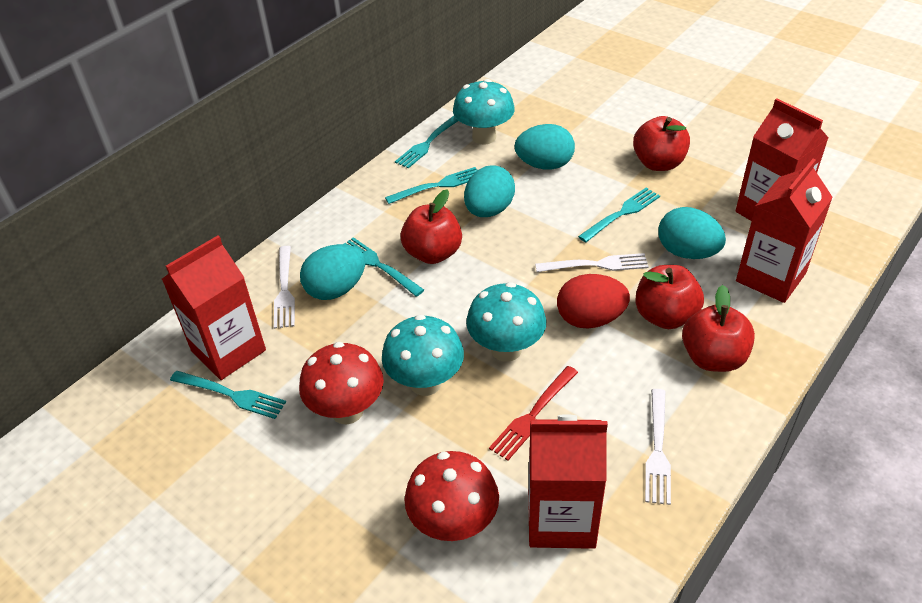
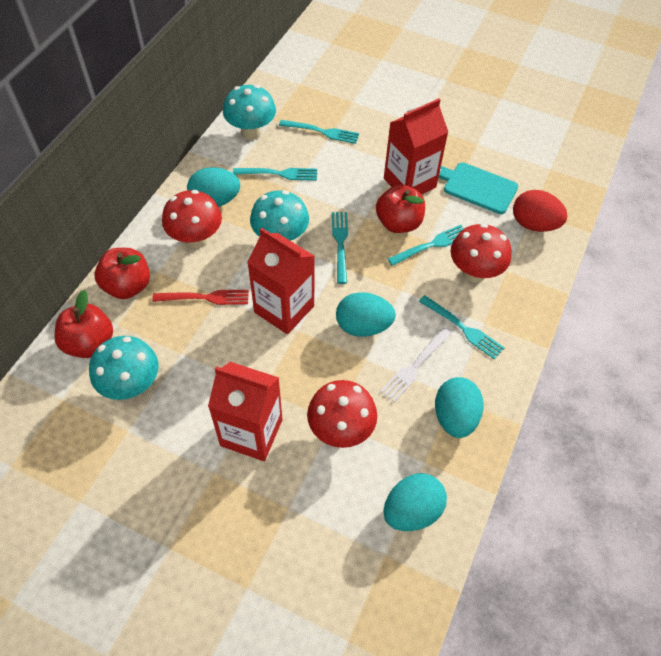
red apple: 4 -> 3
red carton: 4 -> 3
red mushroom: 2 -> 3
turquoise cutting board: 0 -> 1
white fork: 3 -> 1

